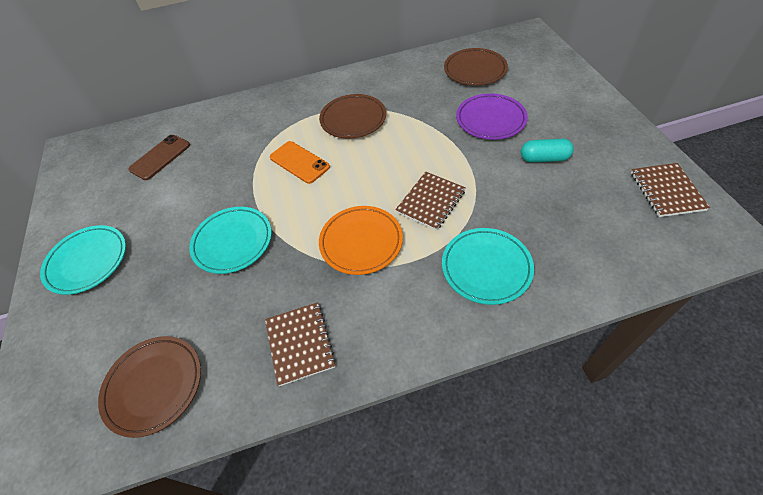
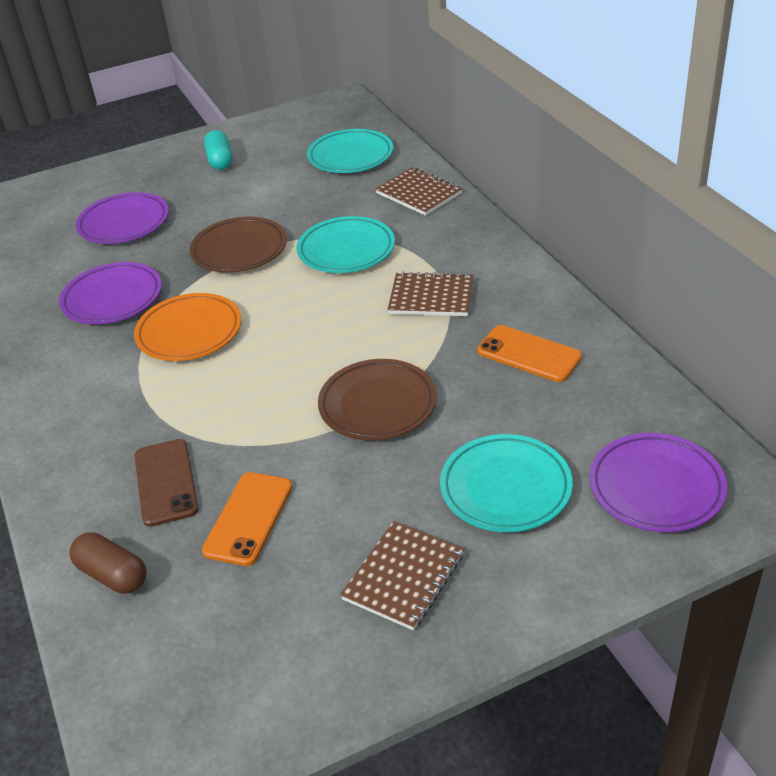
brown capsule: 0 -> 1
brown plate: 3 -> 2
orange phone: 1 -> 2
purple plate: 1 -> 3

